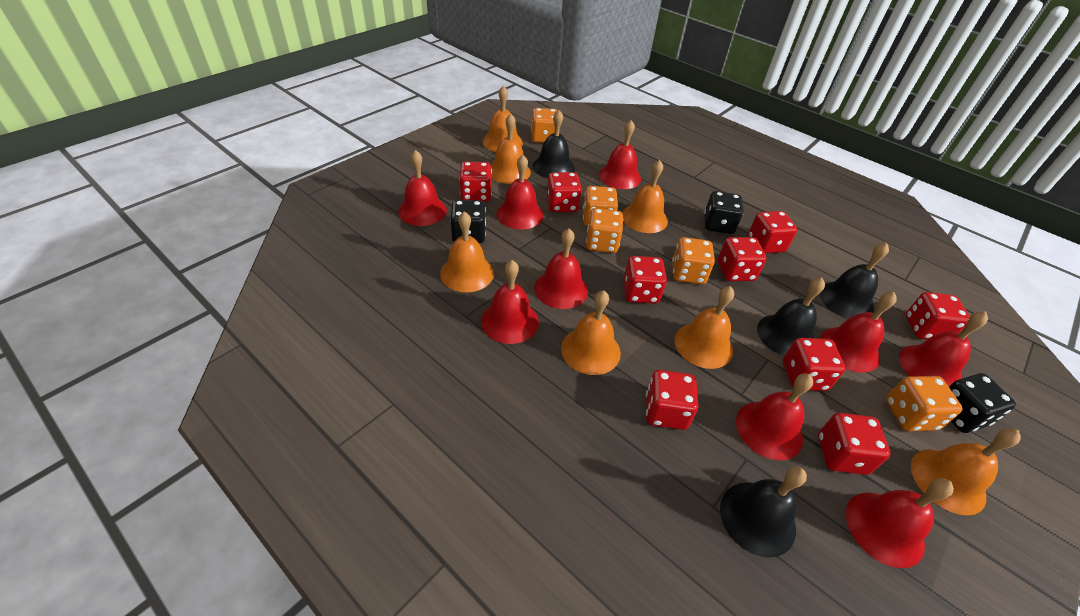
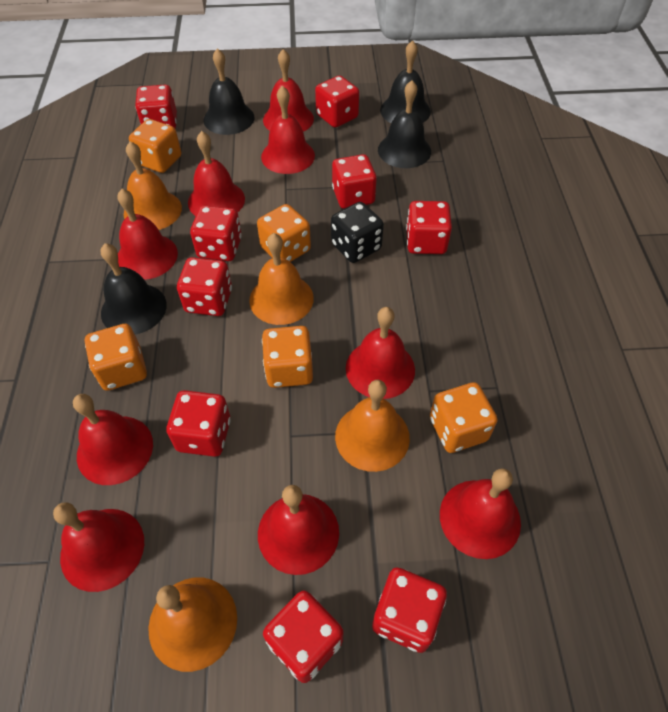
black dice: 3 -> 1
orange bell: 7 -> 4

